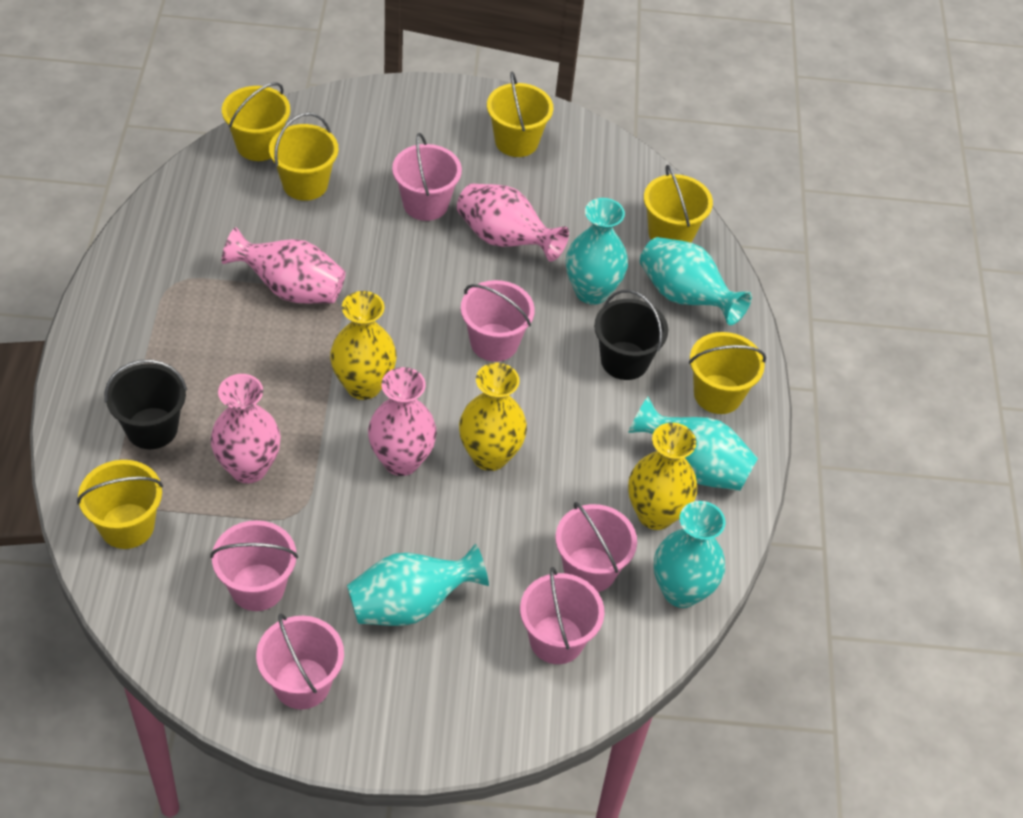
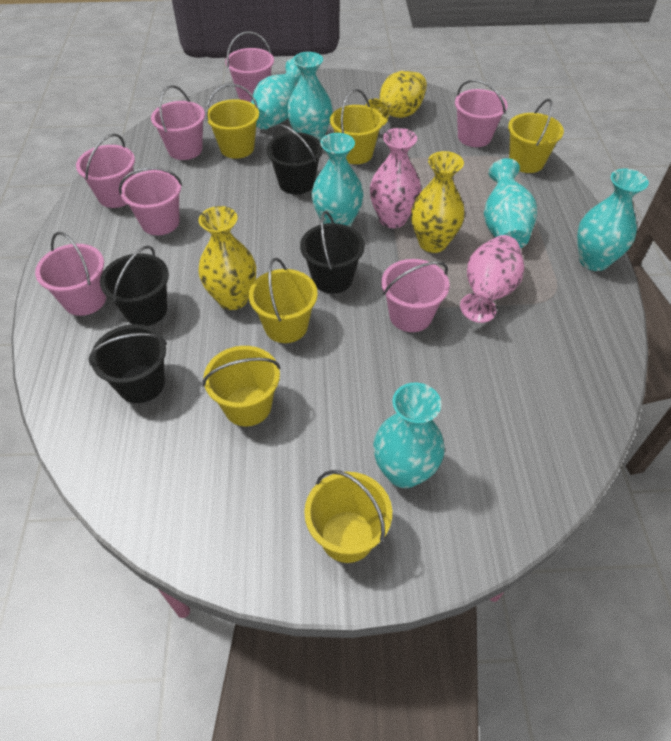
black bucket: 2 -> 4
pink bucket: 6 -> 7
pink vase: 4 -> 2
turquoise vase: 5 -> 6

